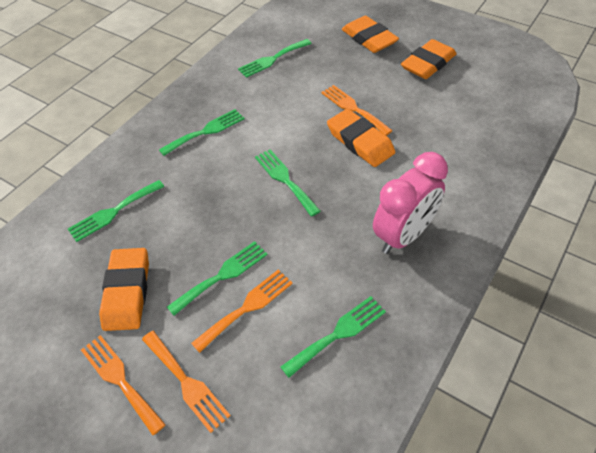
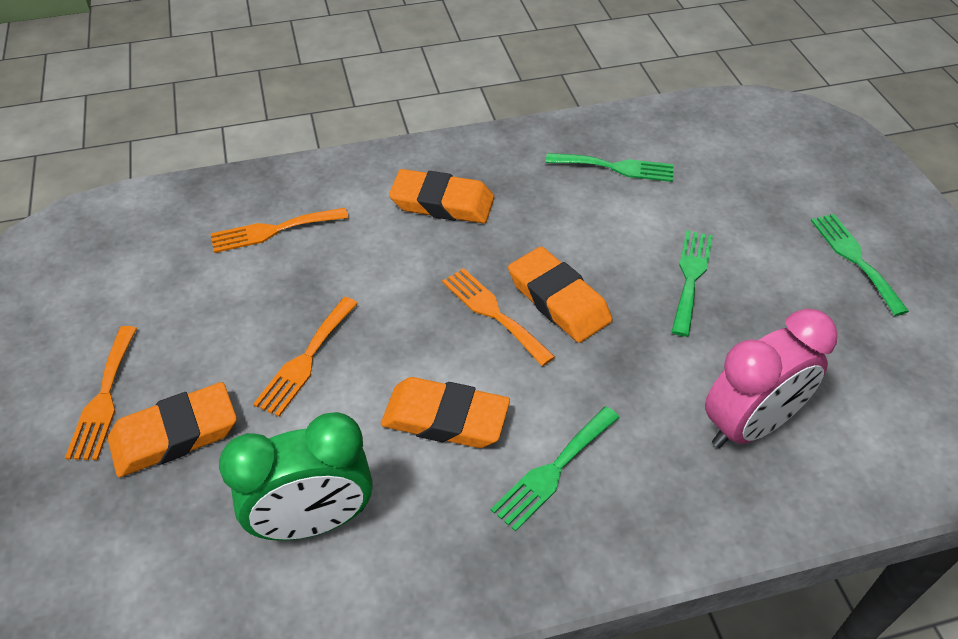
green clock: 0 -> 1
green fork: 6 -> 4

